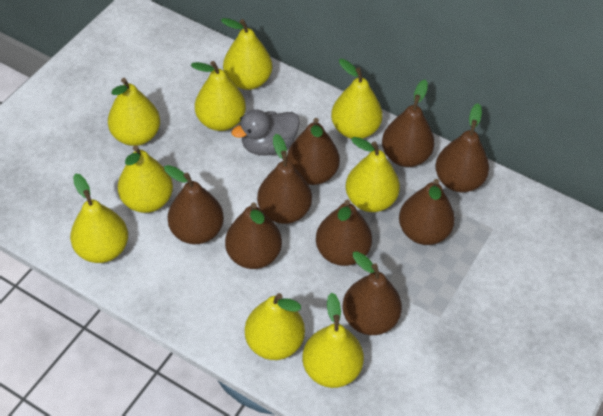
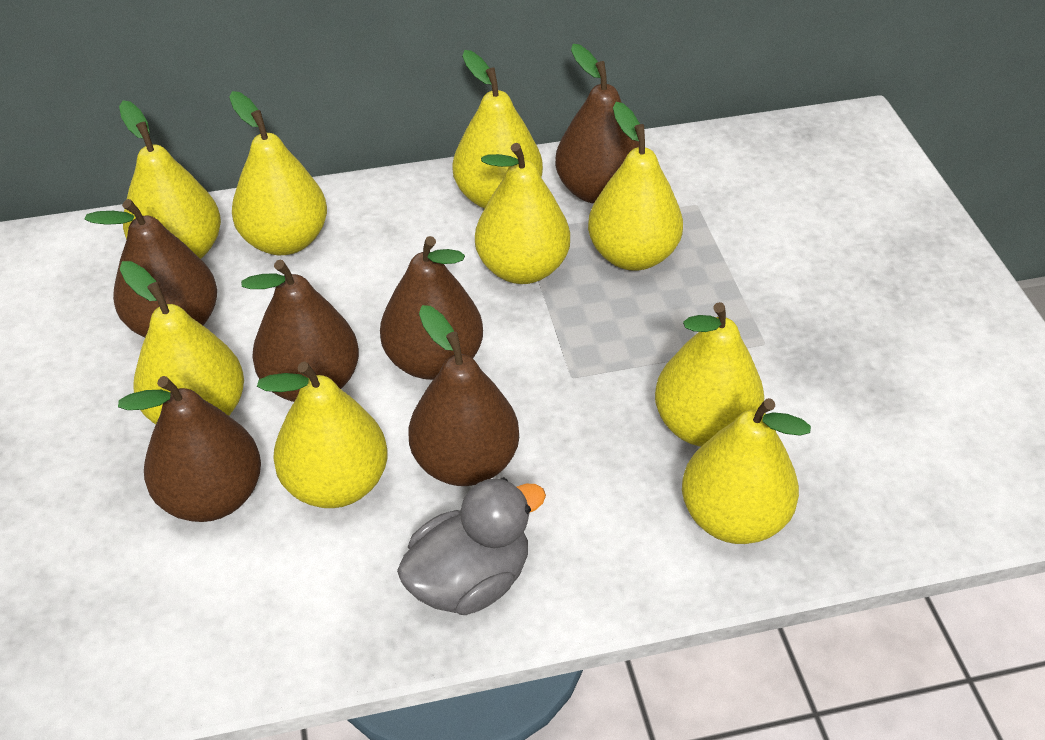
brown pear: 9 -> 6

